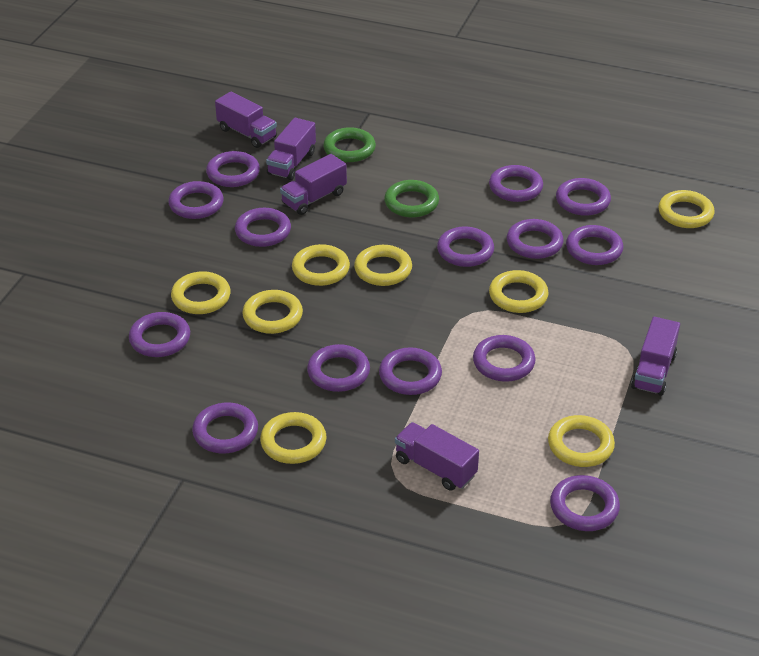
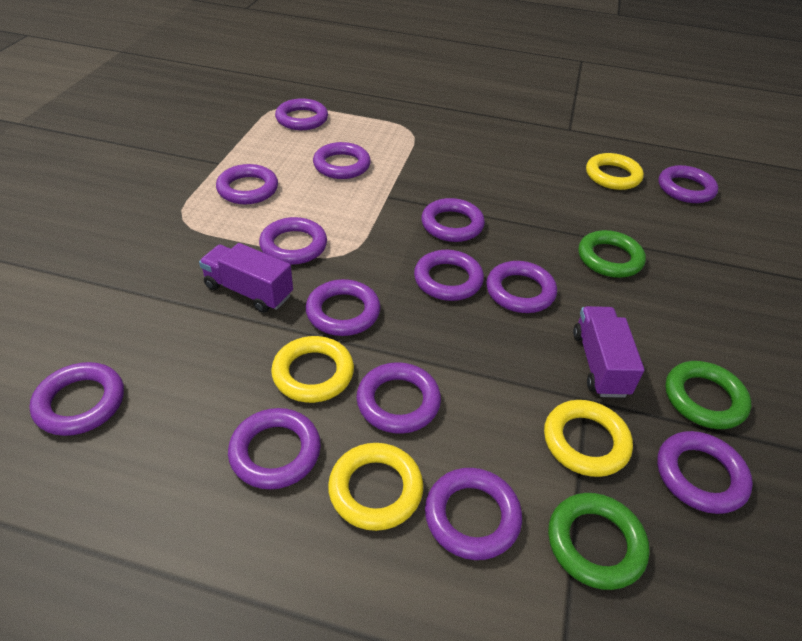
green ring: 2 -> 3
purple truck: 5 -> 2
yellow ring: 8 -> 4

